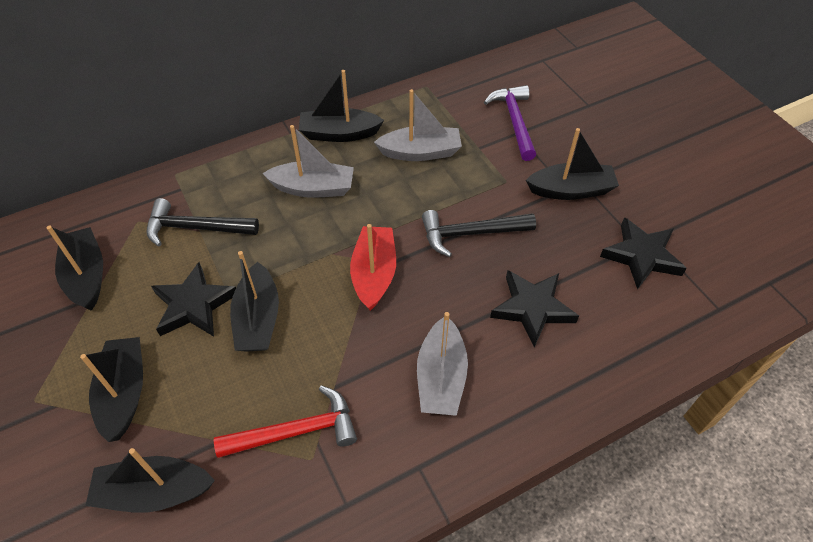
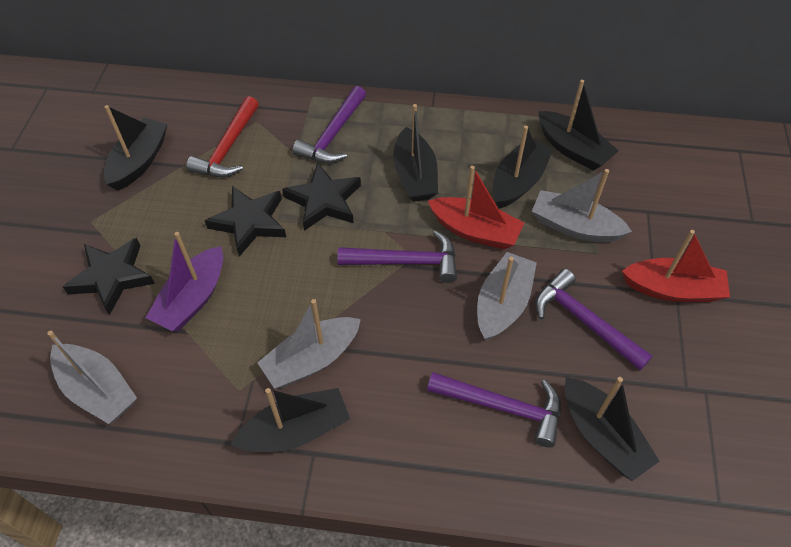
black hammer: 2 -> 0
grey boat: 3 -> 4
purple boat: 0 -> 1
purple hammer: 1 -> 4
red boat: 1 -> 2

